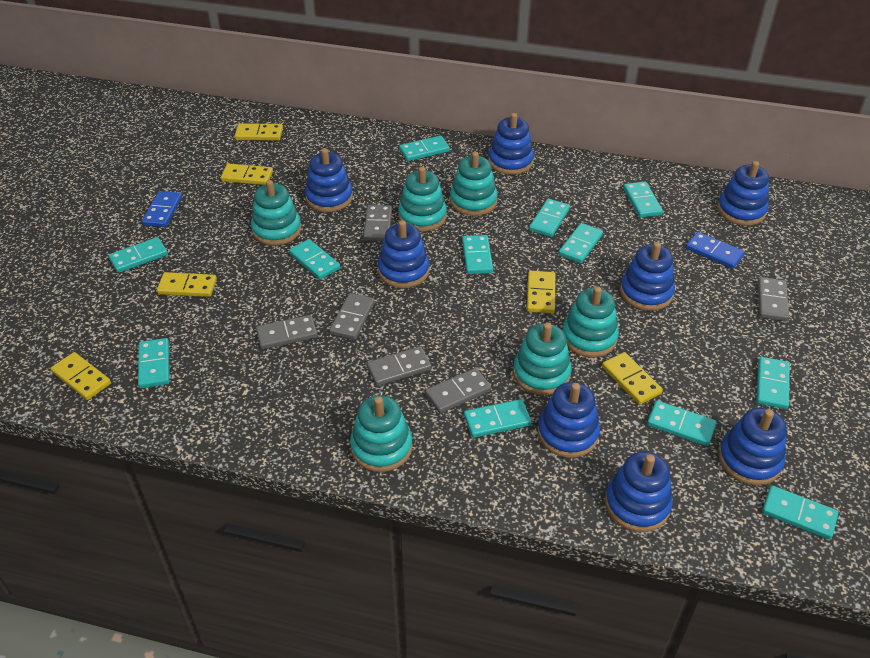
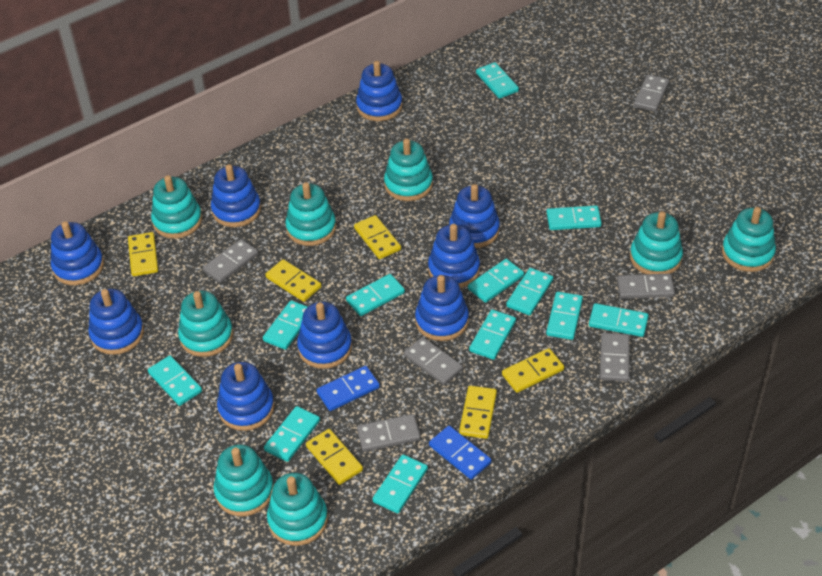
blue stacking toy: 8 -> 9
turquoise stacking toy: 6 -> 8

